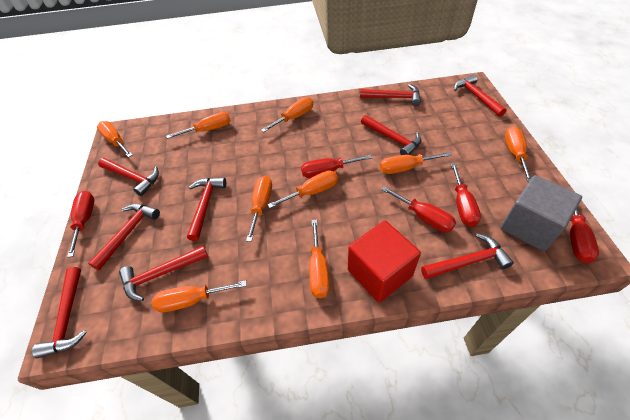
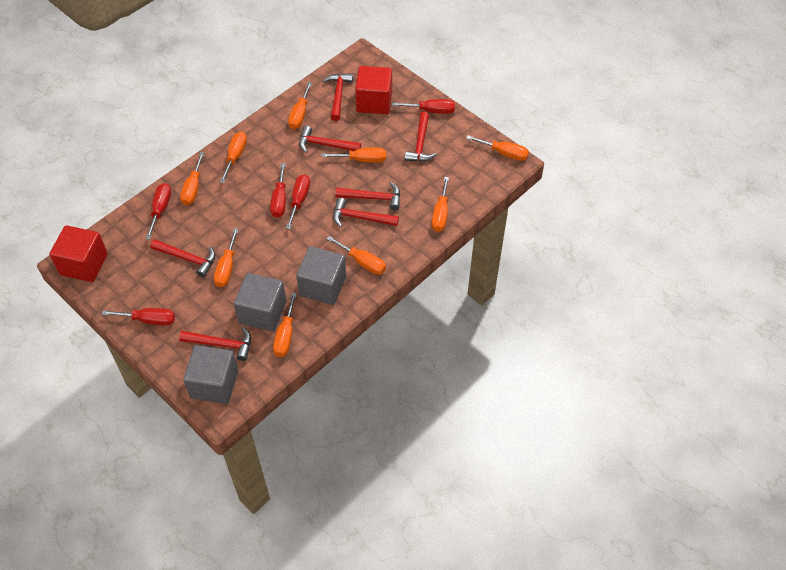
grey cube: 1 -> 3
red cube: 1 -> 2
red hammer: 9 -> 7

